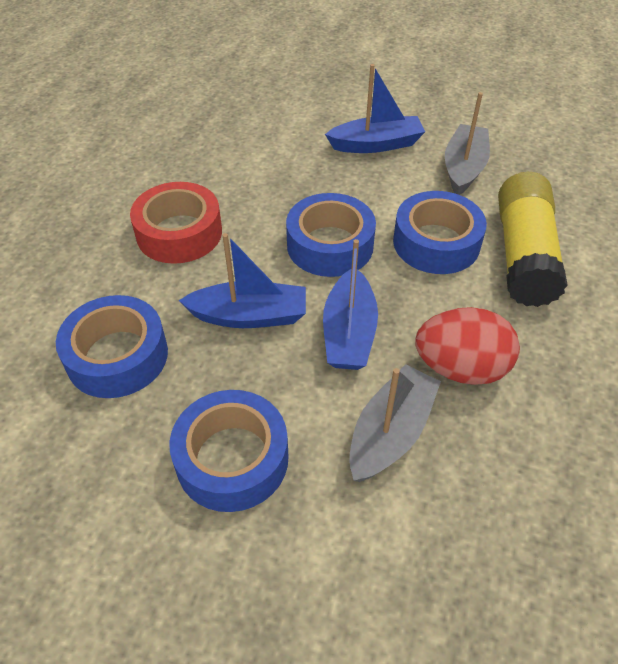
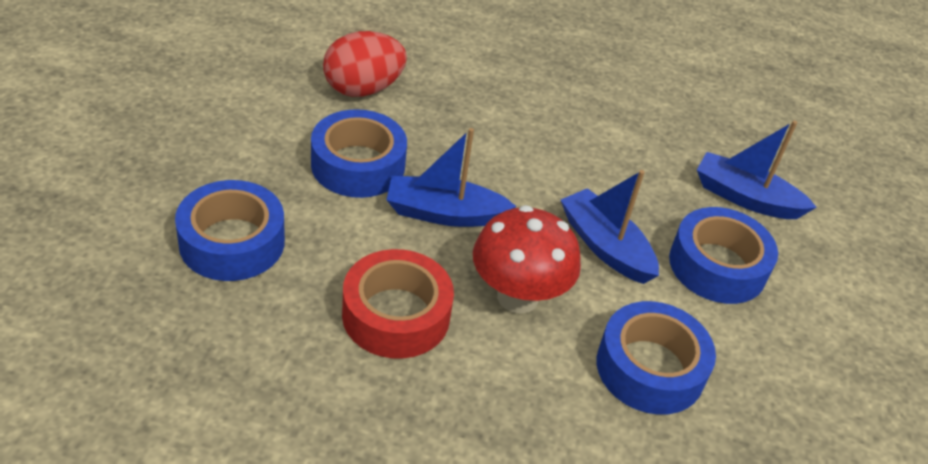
grey boat: 2 -> 0
red mushroom: 0 -> 1
yellow glue stick: 1 -> 0

